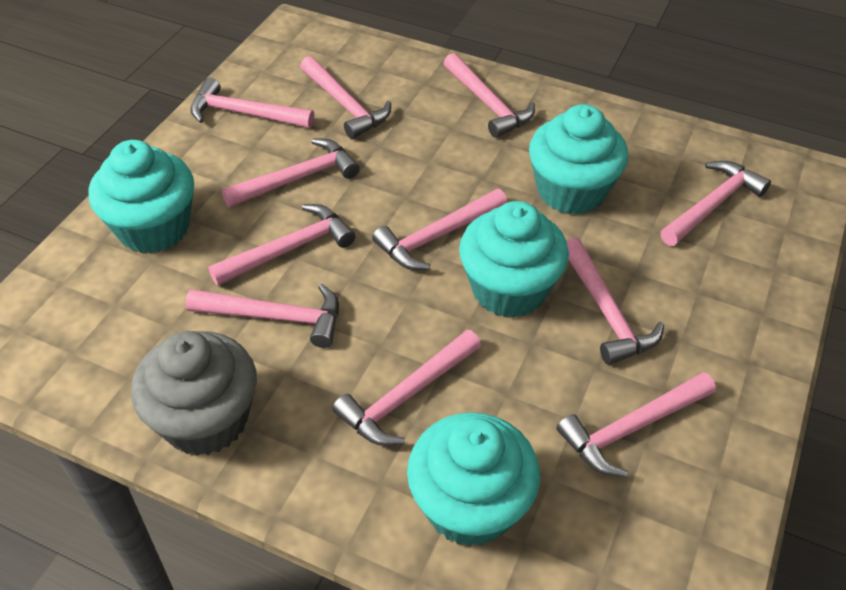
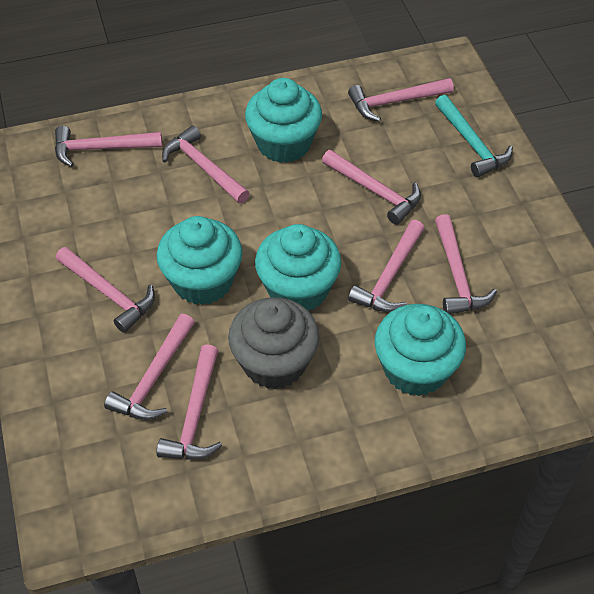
pink hammer: 11 -> 9
turquoise hammer: 0 -> 1

